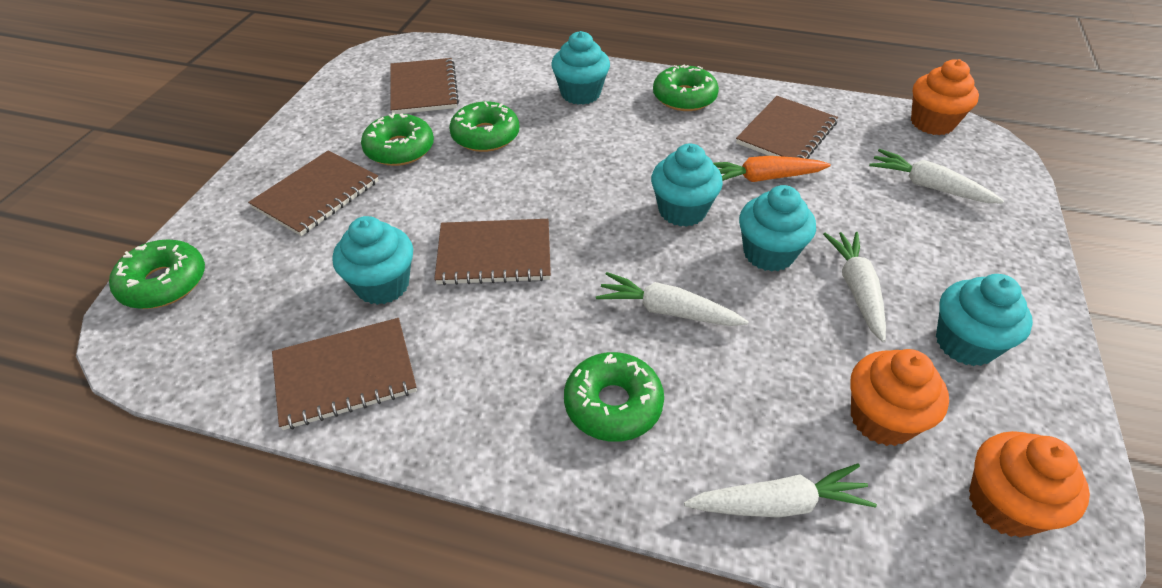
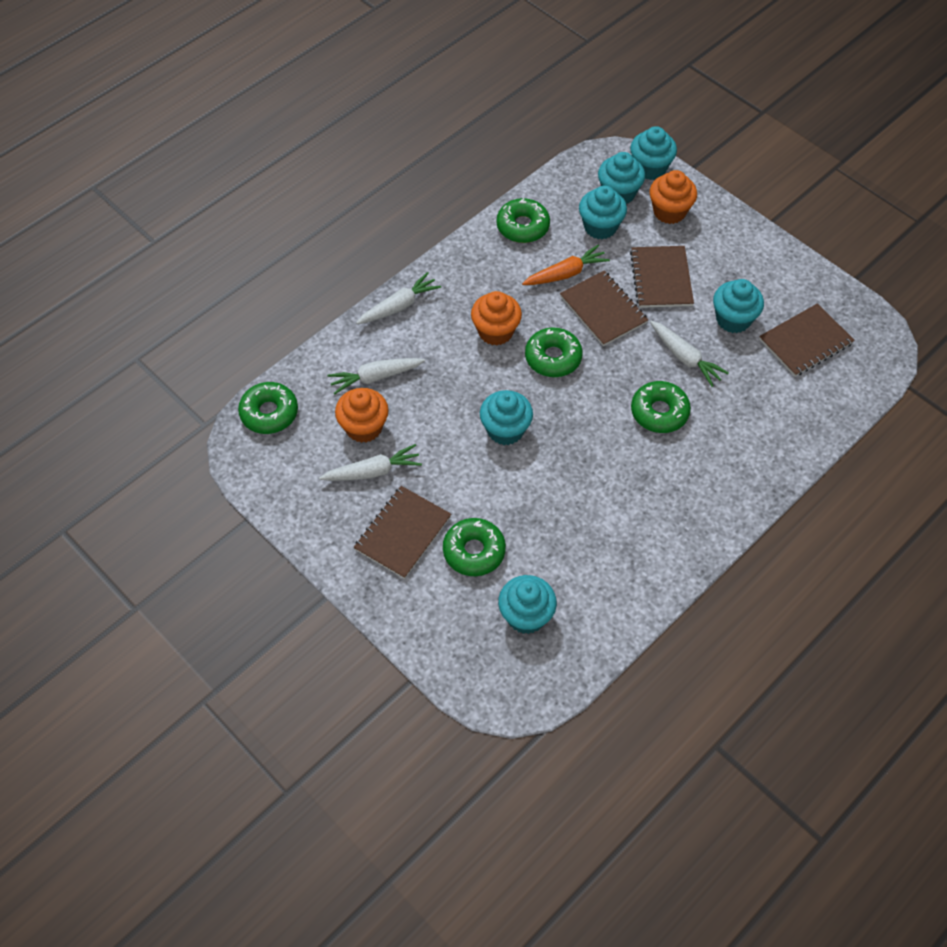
brown notebook: 5 -> 4
turquoise cupcake: 5 -> 6

